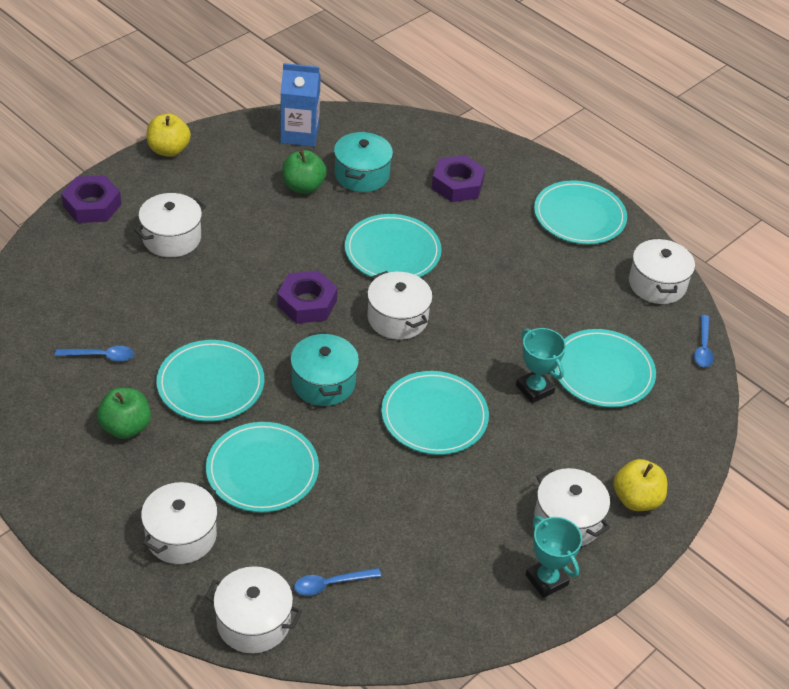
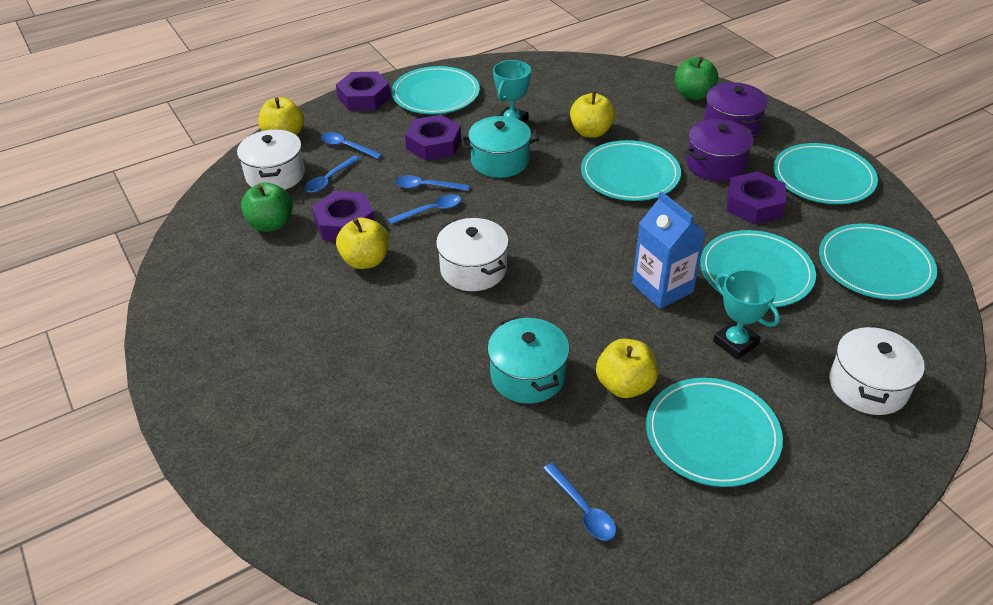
blue spoon: 3 -> 5
purple nut: 3 -> 4
purple pot: 0 -> 2
white pot: 6 -> 3
yellow apple: 2 -> 4

